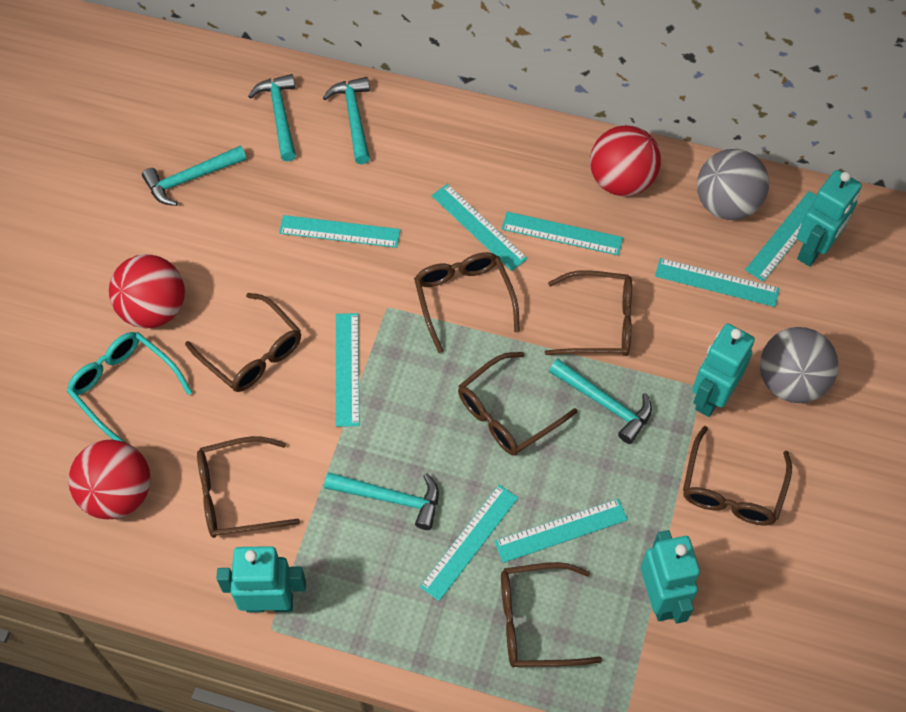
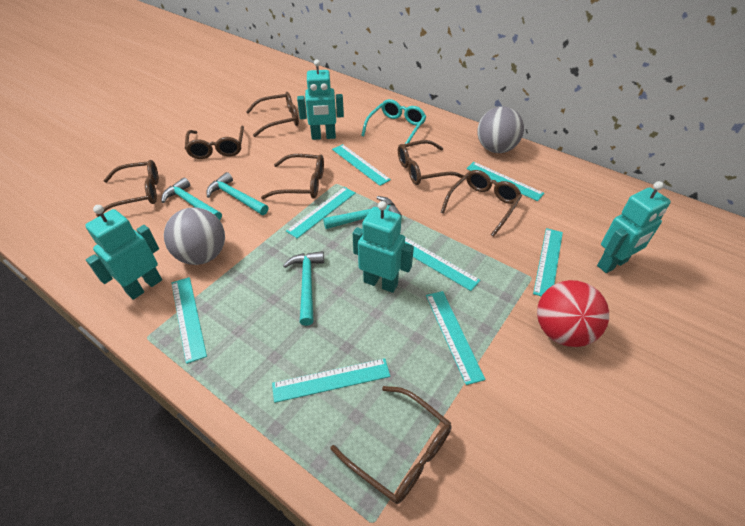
red ball: 3 -> 1
turquoise hammer: 5 -> 4

